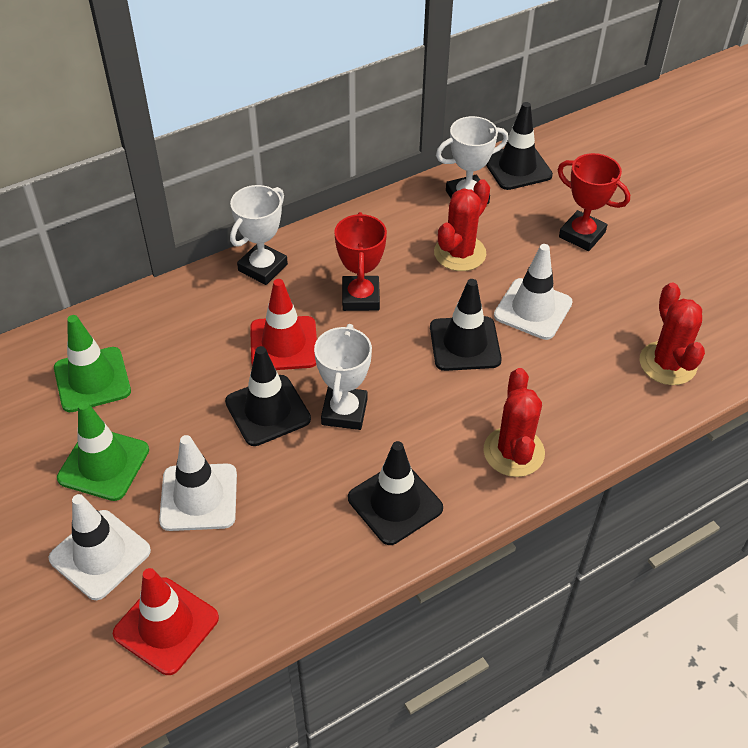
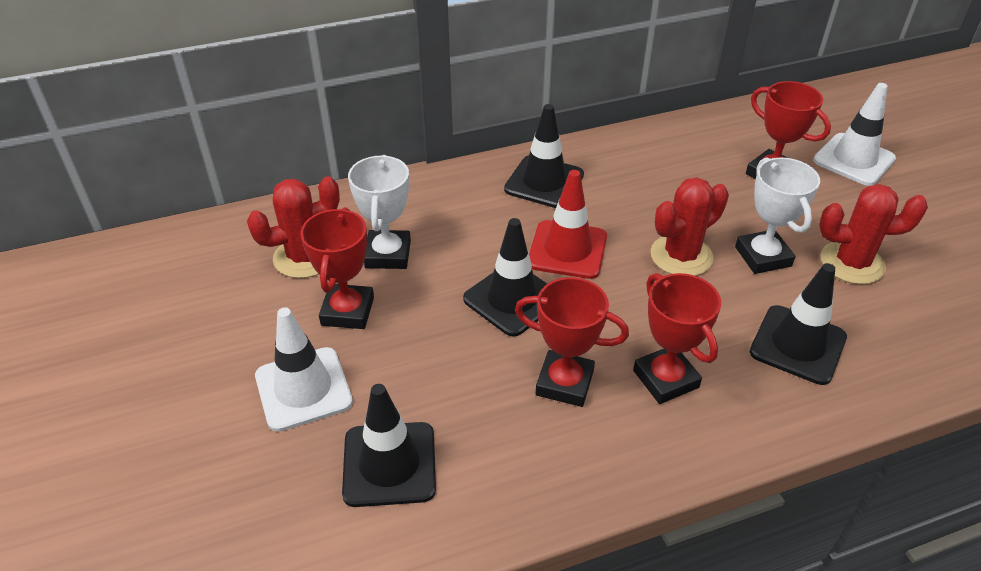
green traffic cone: 2 -> 0
red traffic cone: 2 -> 1
red trophy: 2 -> 4
white traffic cone: 3 -> 2
white trophy: 3 -> 2

